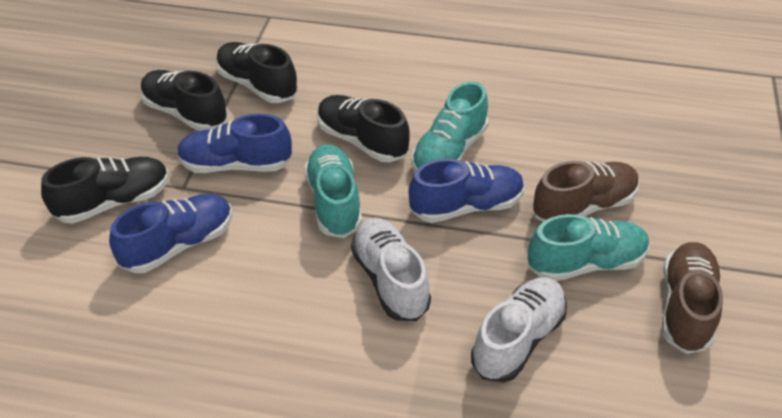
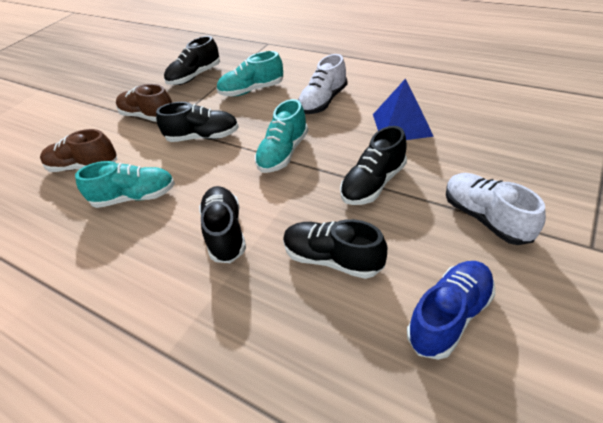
black shoe: 4 -> 5
blue pyramid: 0 -> 1
blue shoe: 3 -> 1

